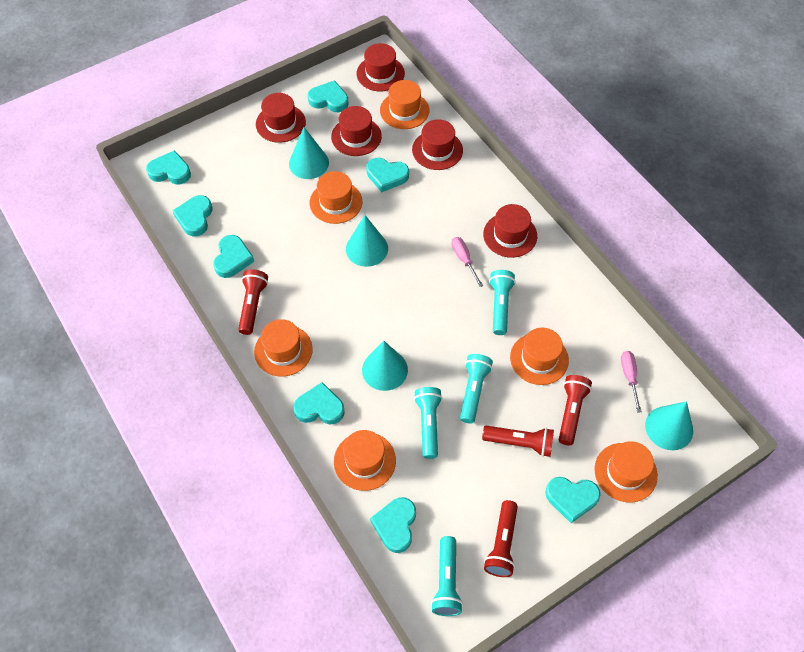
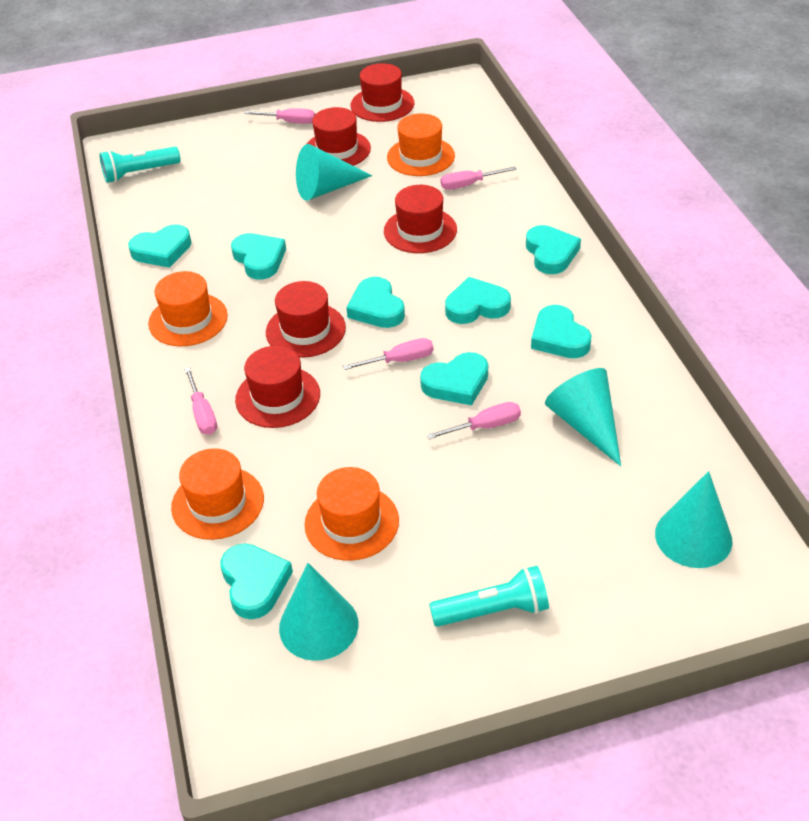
orange hat: 6 -> 4
pink screwdriver: 2 -> 5
red flashlight: 4 -> 0
turquoise flashlight: 4 -> 2

